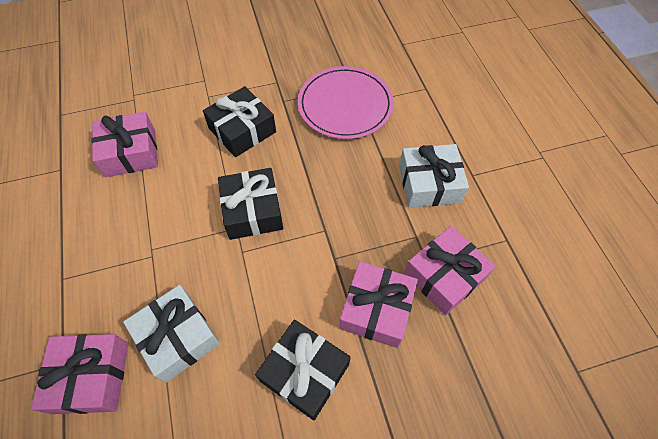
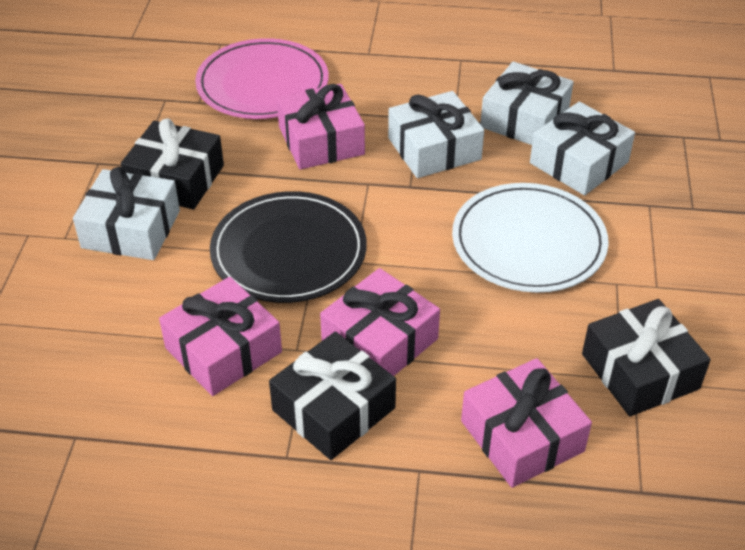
black plate: 0 -> 1
white gift: 2 -> 4
white plate: 0 -> 1

